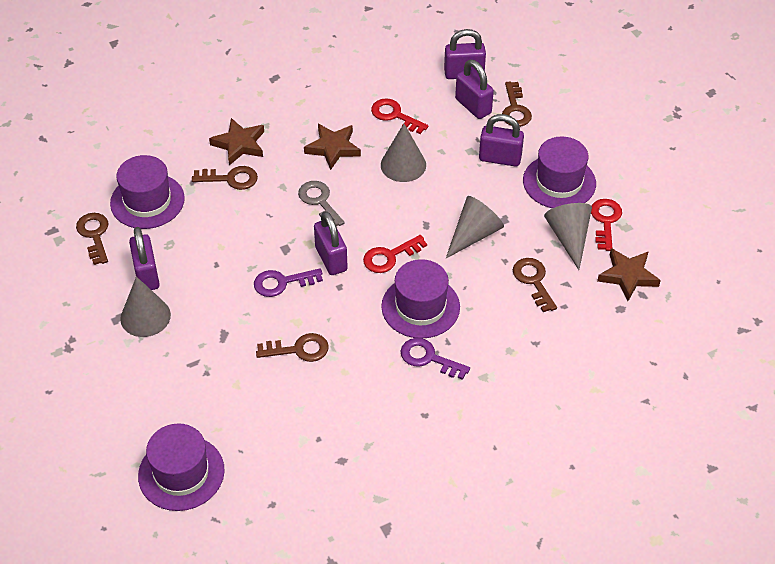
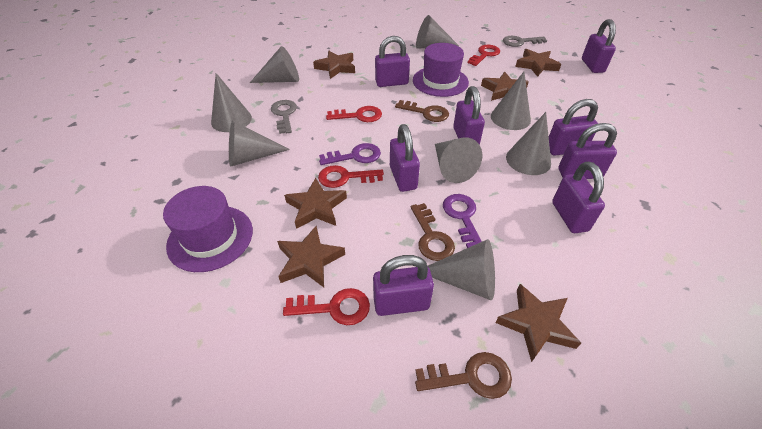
brown key: 5 -> 3
brown star: 3 -> 6
grey cone: 4 -> 8
grey key: 1 -> 2
purple hat: 4 -> 2
purple padlock: 5 -> 8
red key: 3 -> 4

